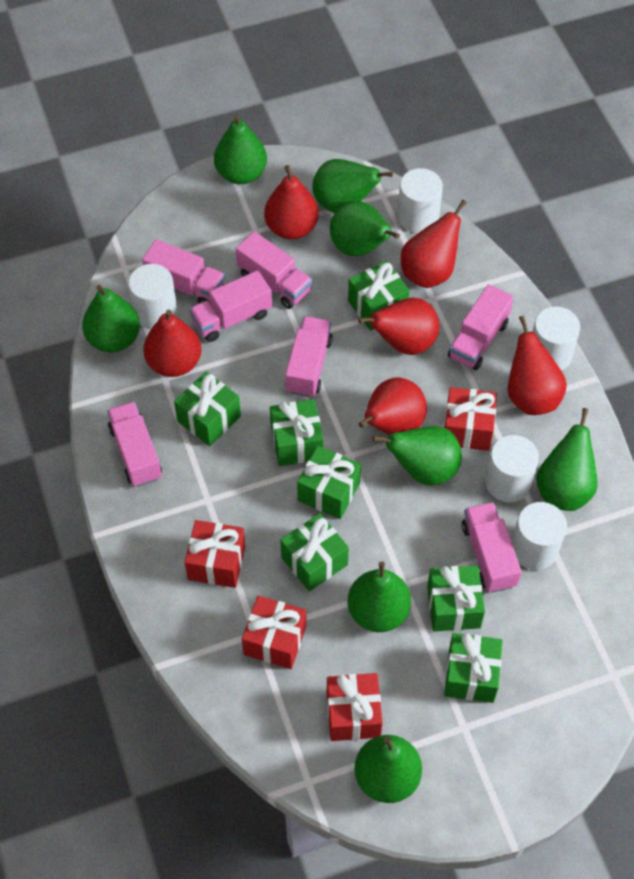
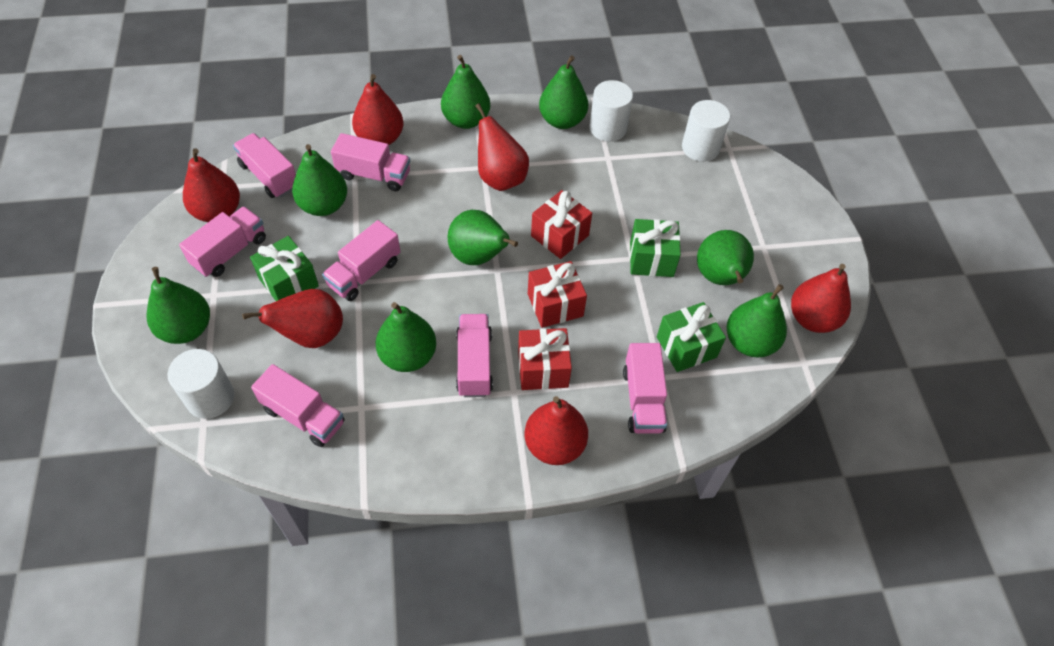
green gift: 7 -> 3
red gift: 4 -> 3
white cylinder: 5 -> 3

